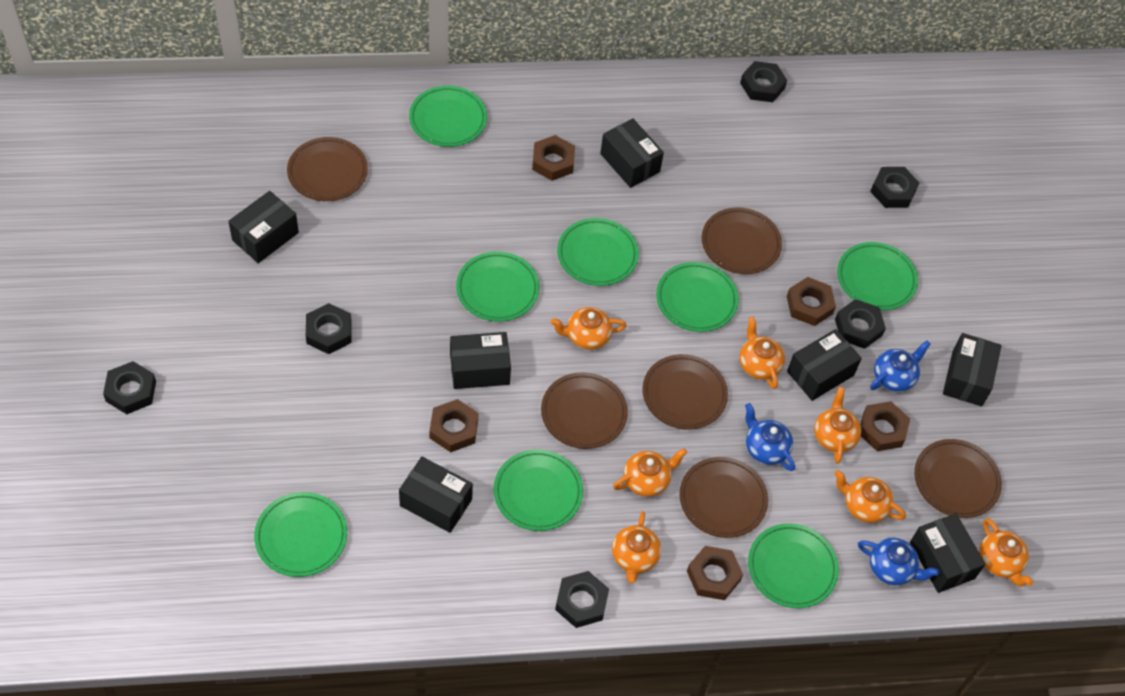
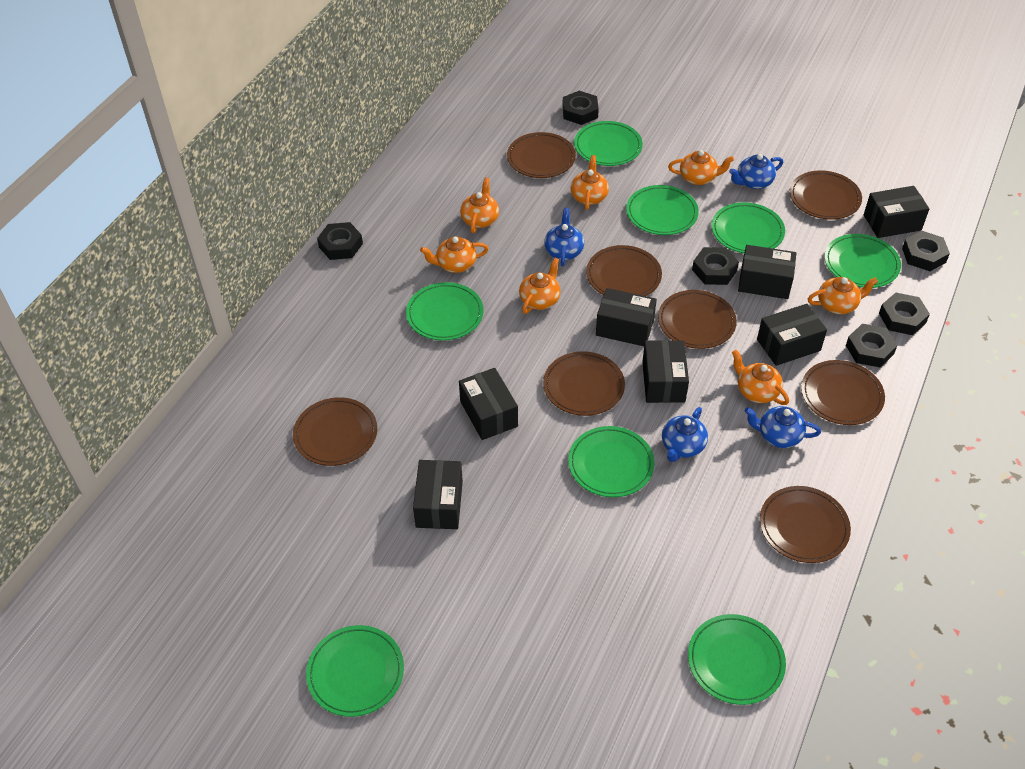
blue teapot: 3 -> 4
brown nut: 5 -> 0
brown plate: 6 -> 8

